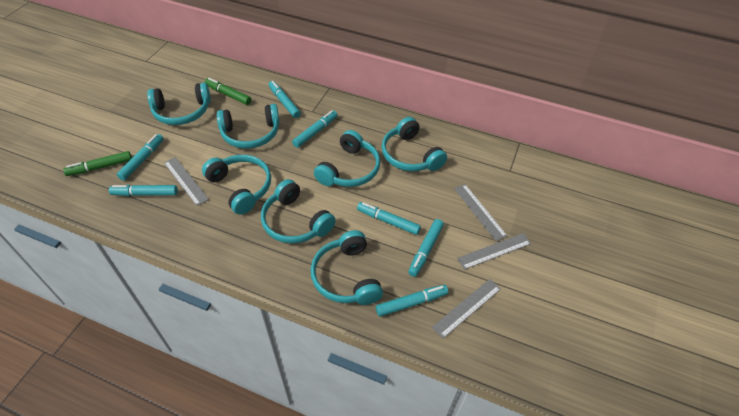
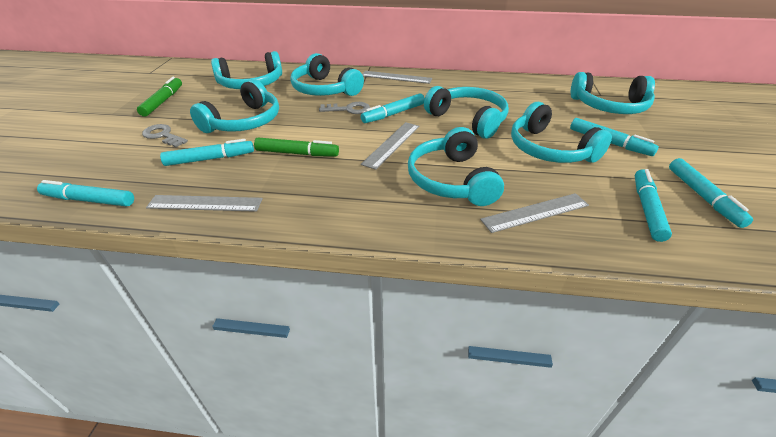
grey key: 0 -> 2
turquoise marker: 7 -> 6

